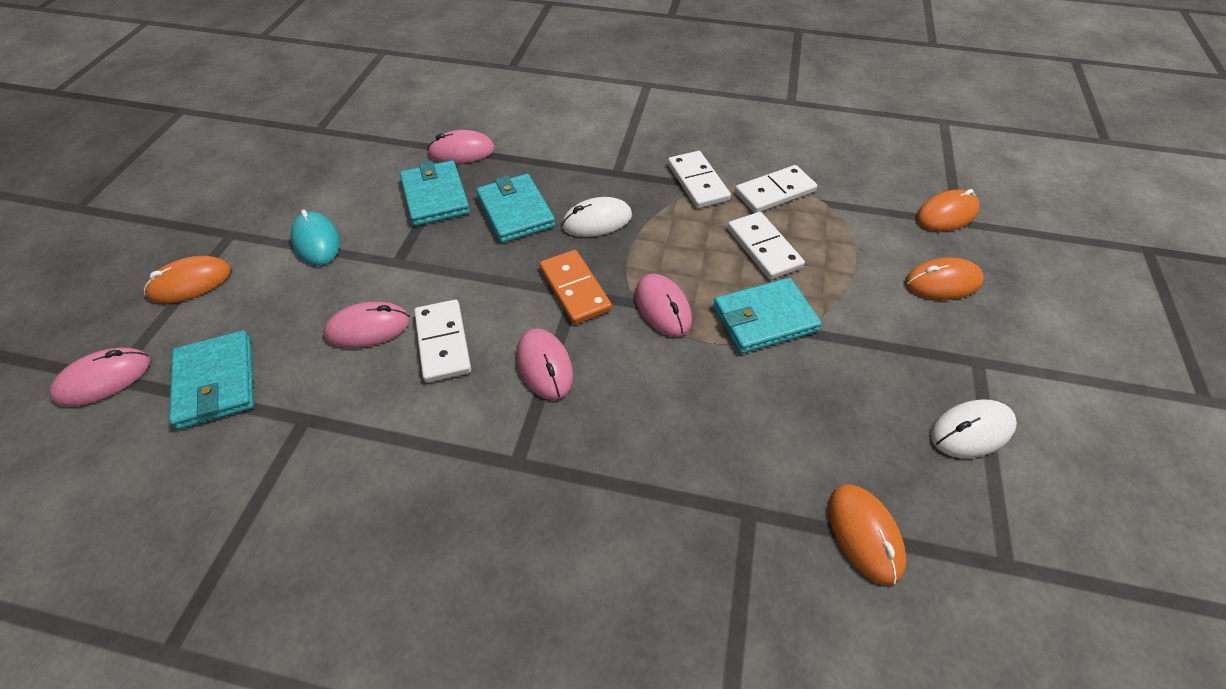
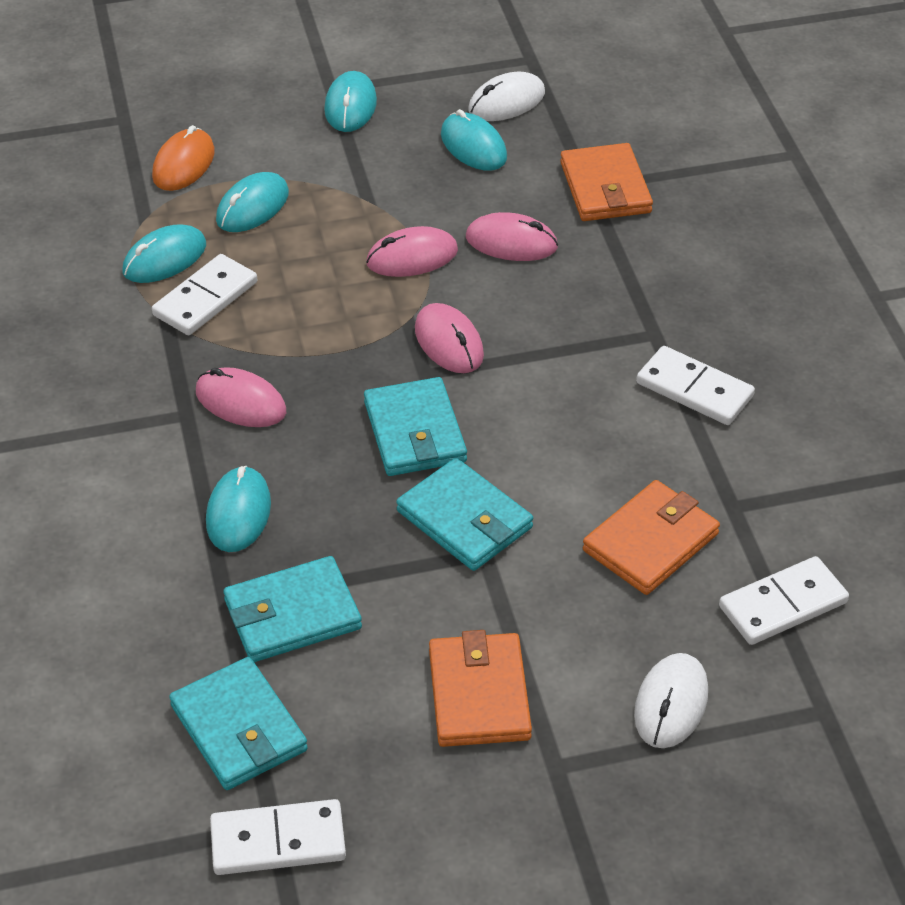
orange domino: 1 -> 0
orange mouse: 4 -> 1
orange wallet: 0 -> 3
pink mouse: 5 -> 4
turquoise mouse: 1 -> 5

